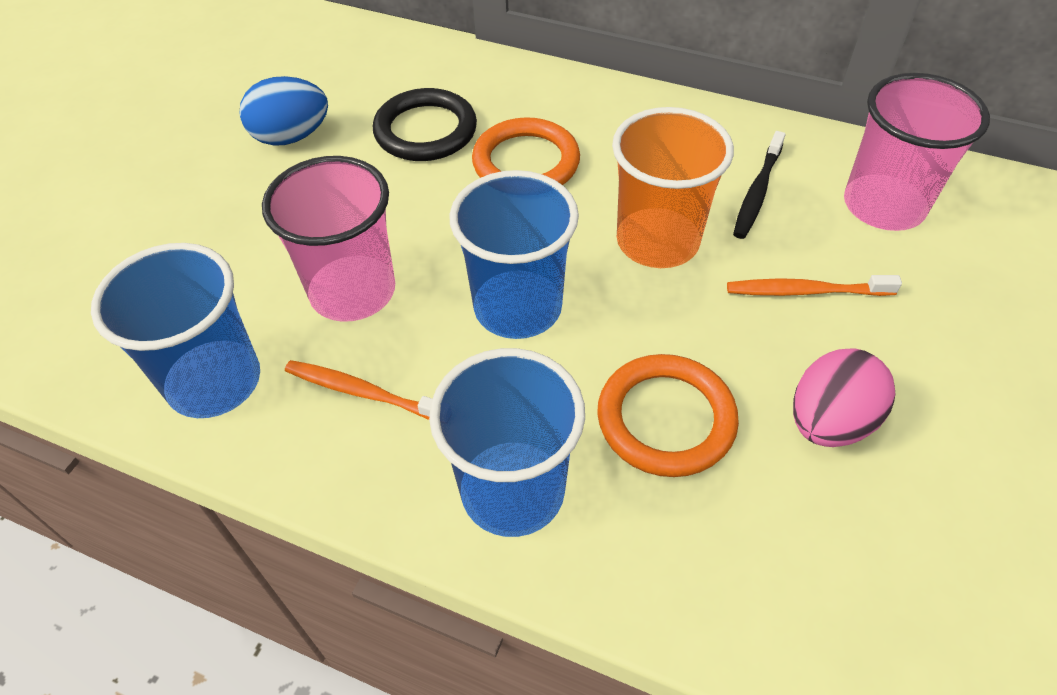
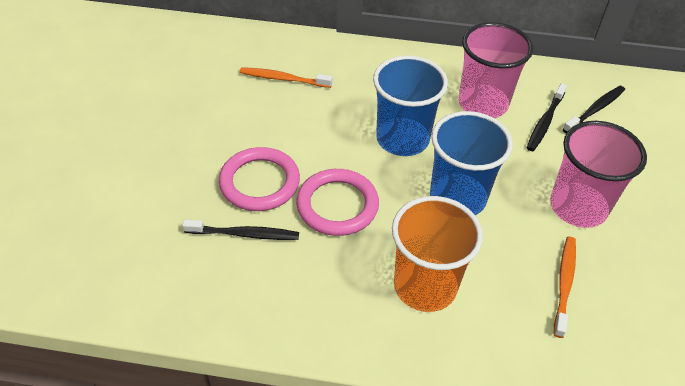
black ring: 1 -> 0
black toothbrush: 1 -> 3
blue cup: 3 -> 2
blue egg: 1 -> 0
orange ring: 2 -> 0
pink egg: 1 -> 0
pink ring: 0 -> 2

